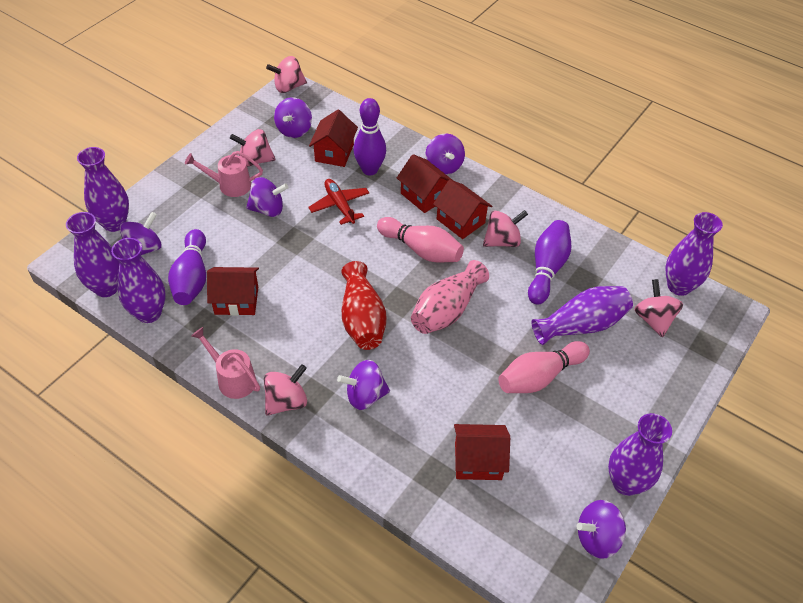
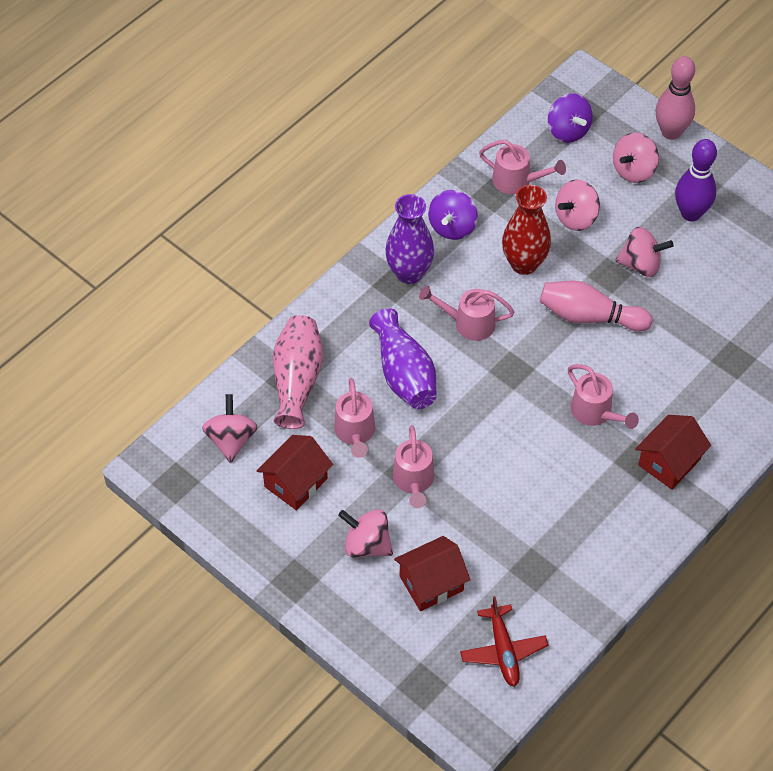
pink watering can: 2 -> 5
purple bowling pin: 3 -> 1
purple spinning top: 6 -> 2
purple vase: 6 -> 2
red house: 5 -> 3

